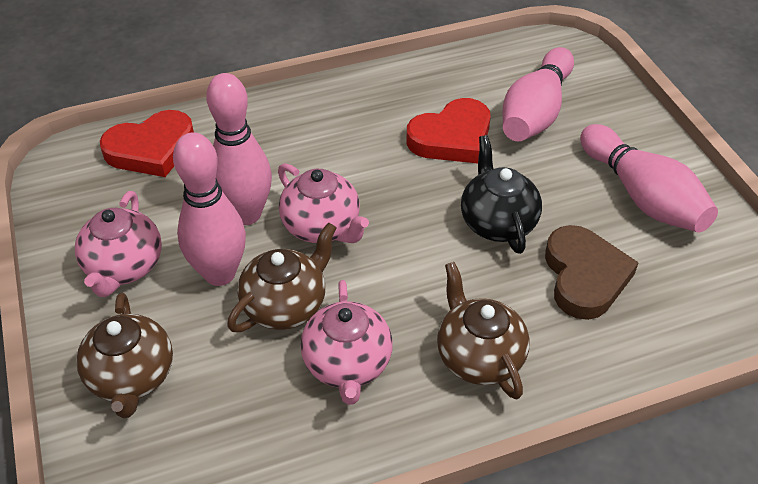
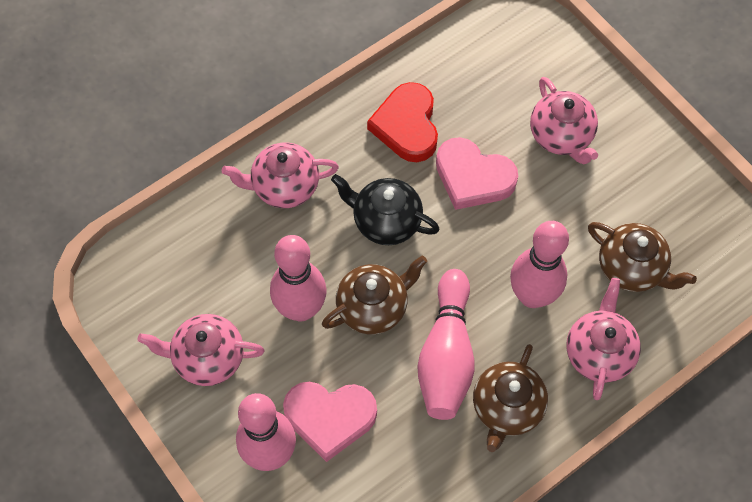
brown heart: 1 -> 0
pink heart: 0 -> 2
pink teapot: 3 -> 4
red heart: 2 -> 1

